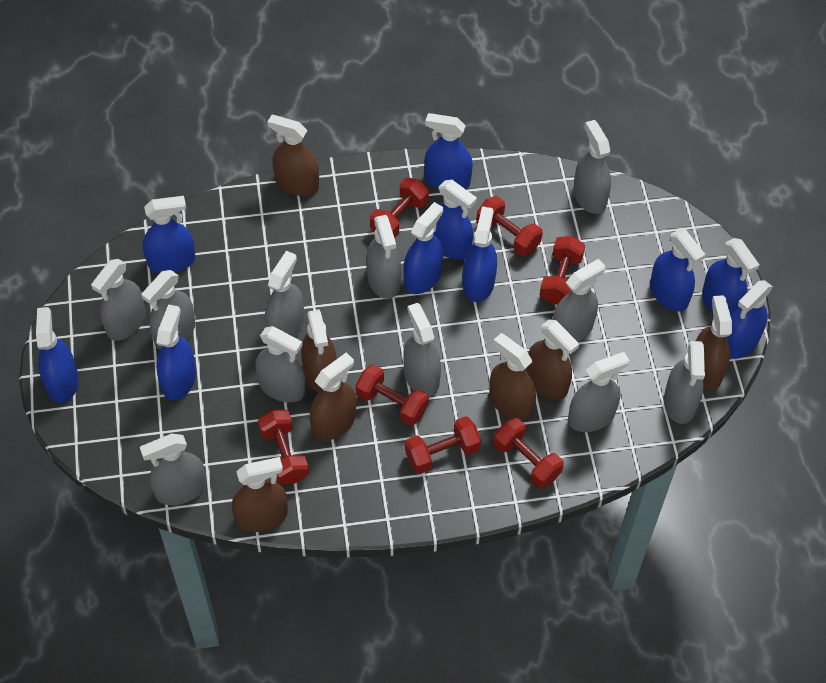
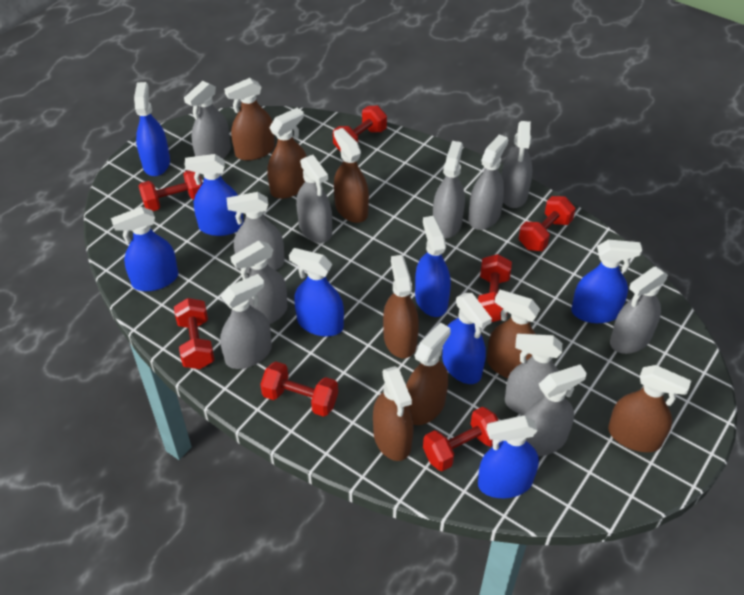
blue spray bottle: 10 -> 8
brown spray bottle: 7 -> 8

